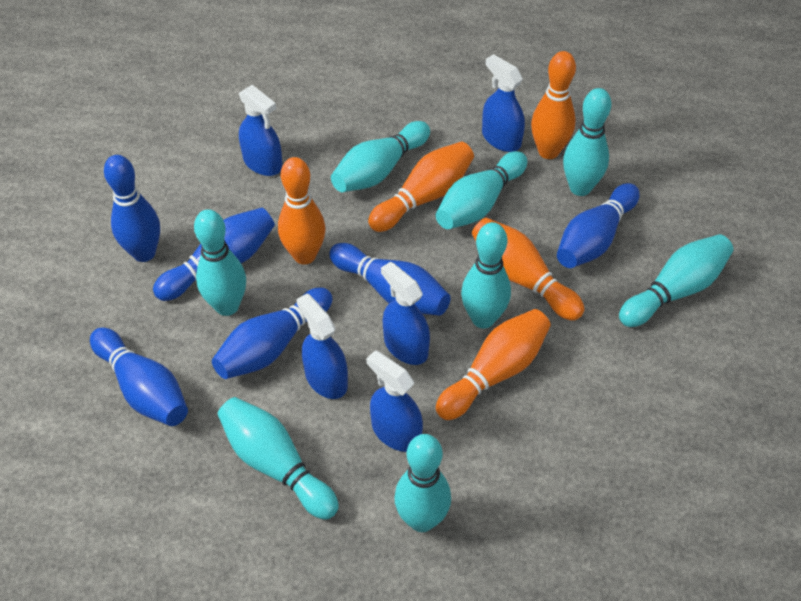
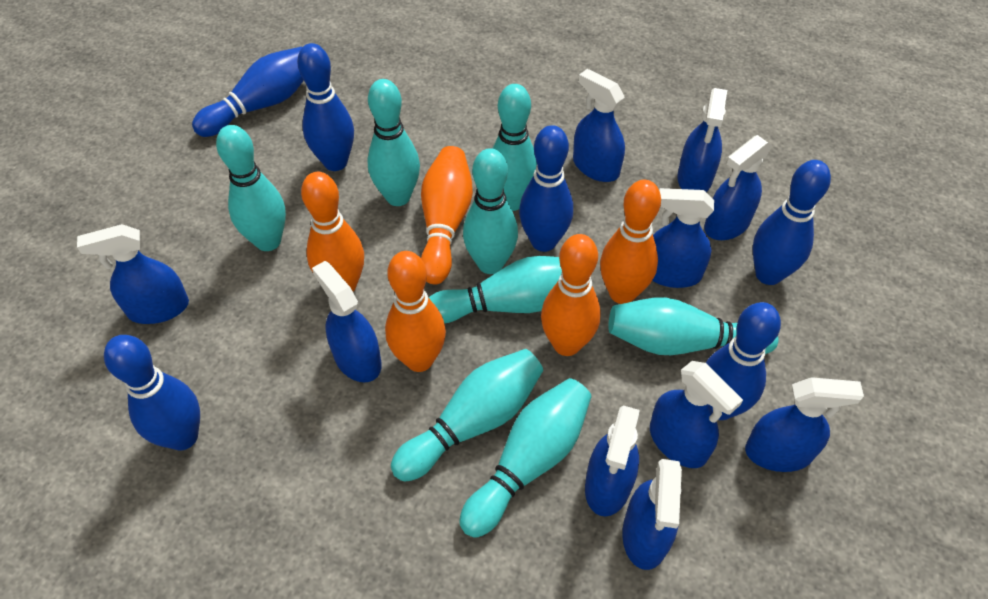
blue spray bottle: 5 -> 10

